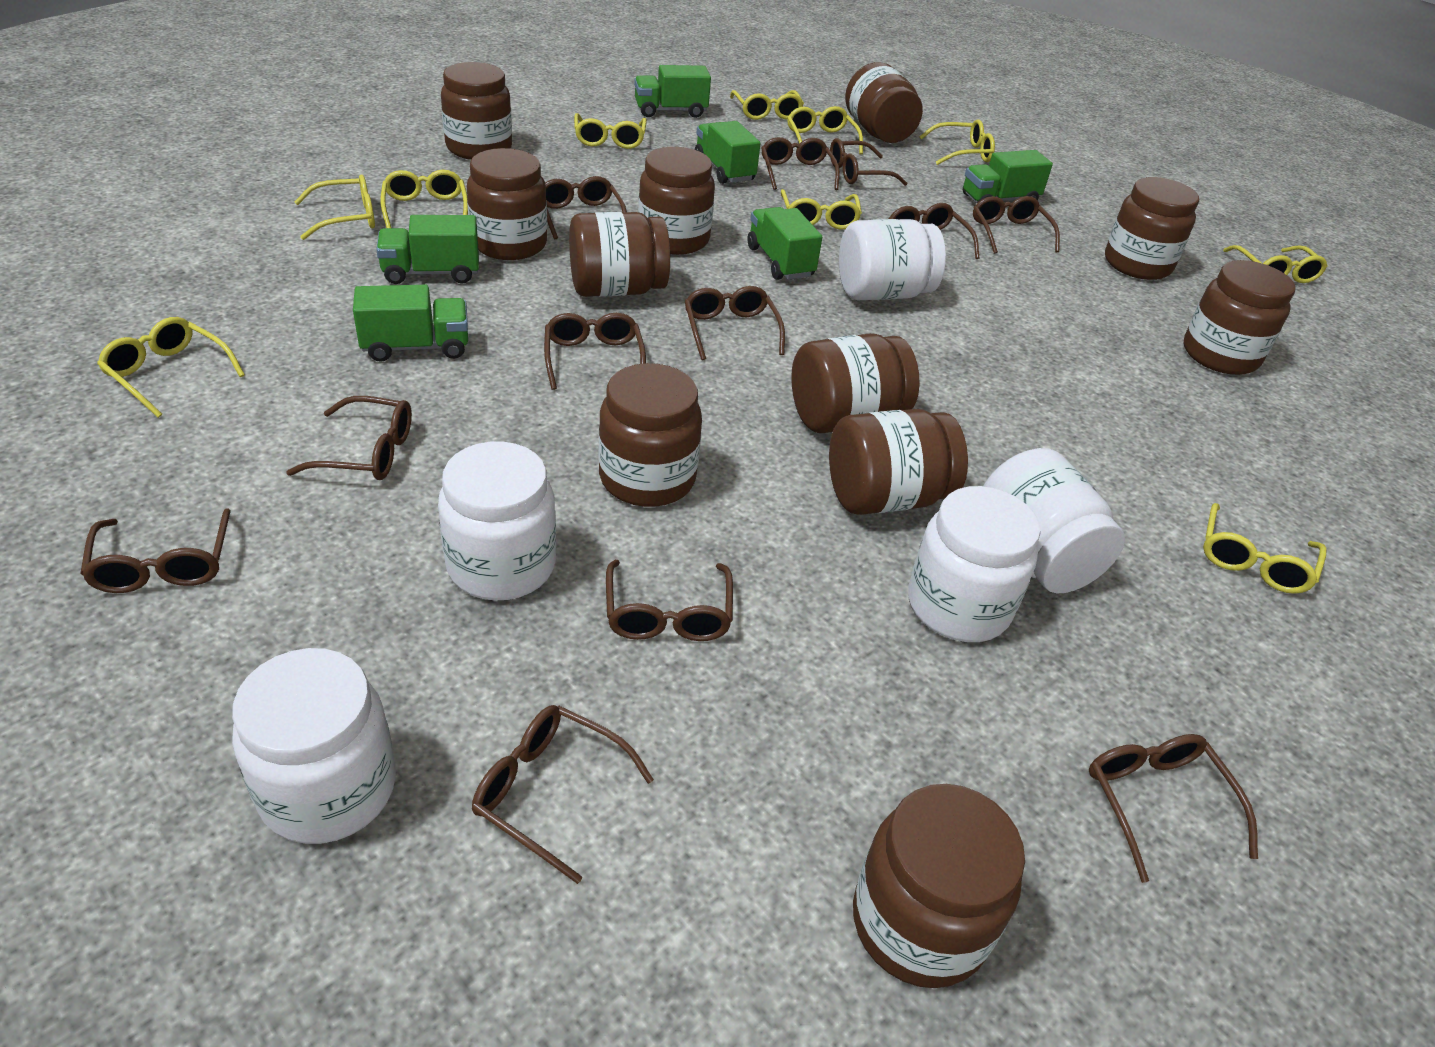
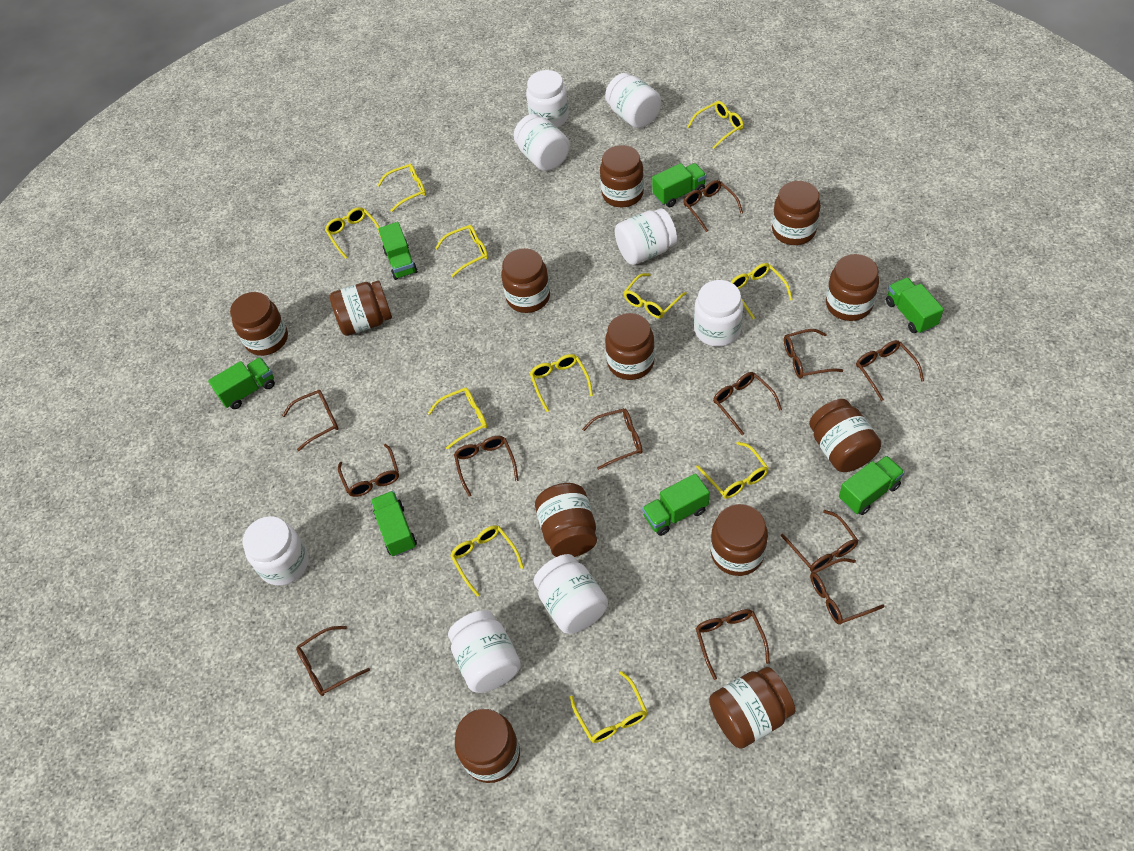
brown jar: 11 -> 12
green truck: 6 -> 7
white jar: 5 -> 8
yellow glasses: 10 -> 11

